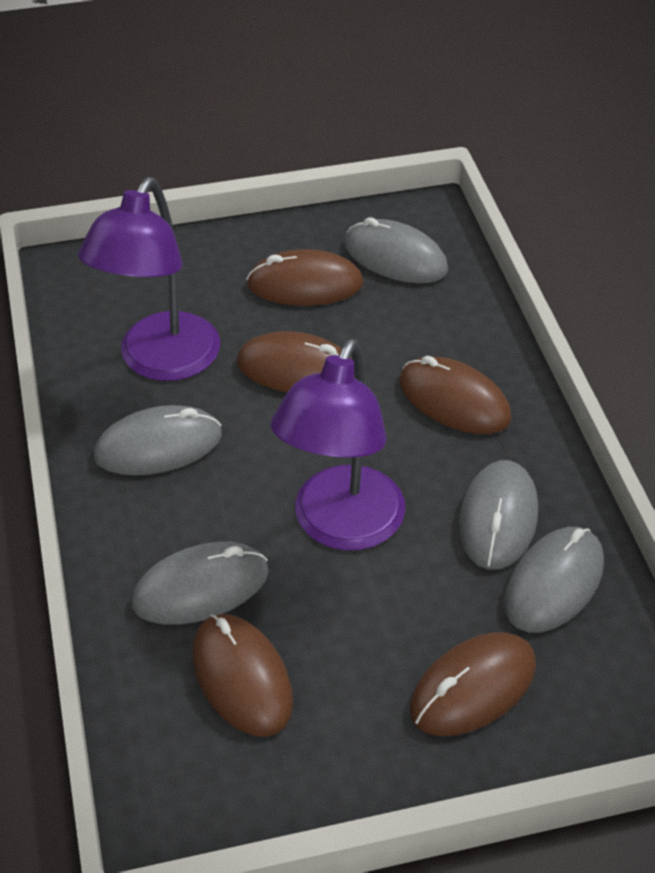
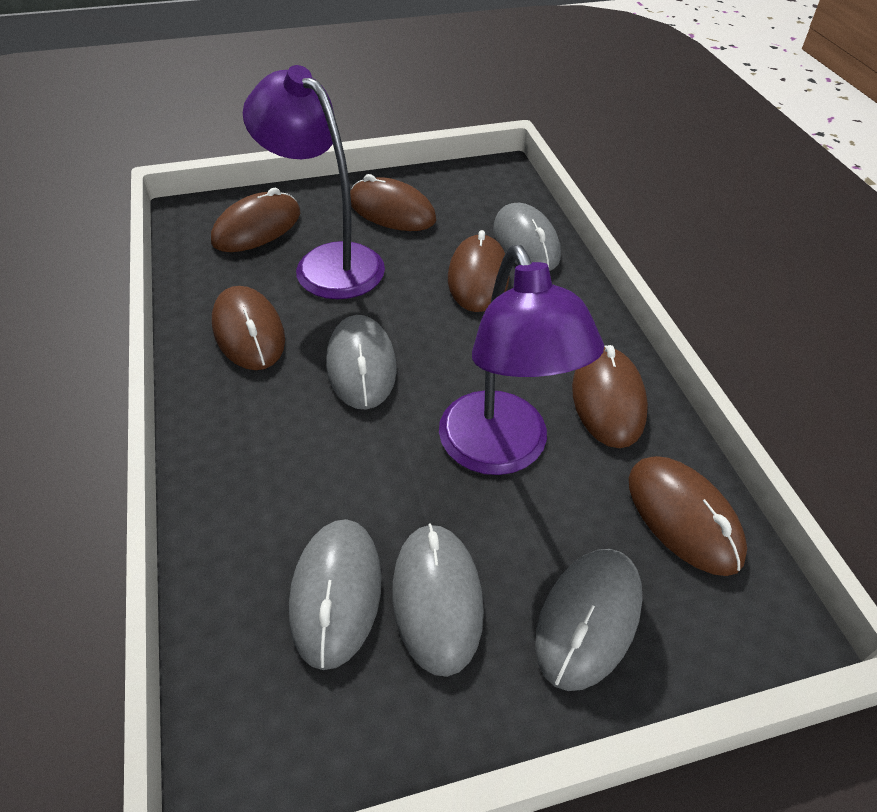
brown mouse: 5 -> 6

